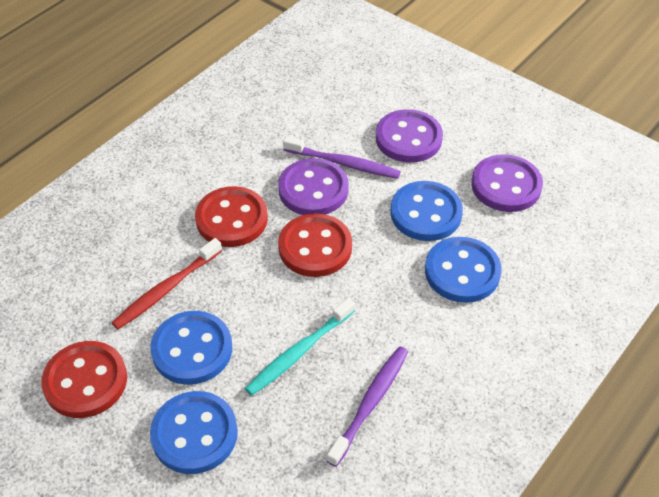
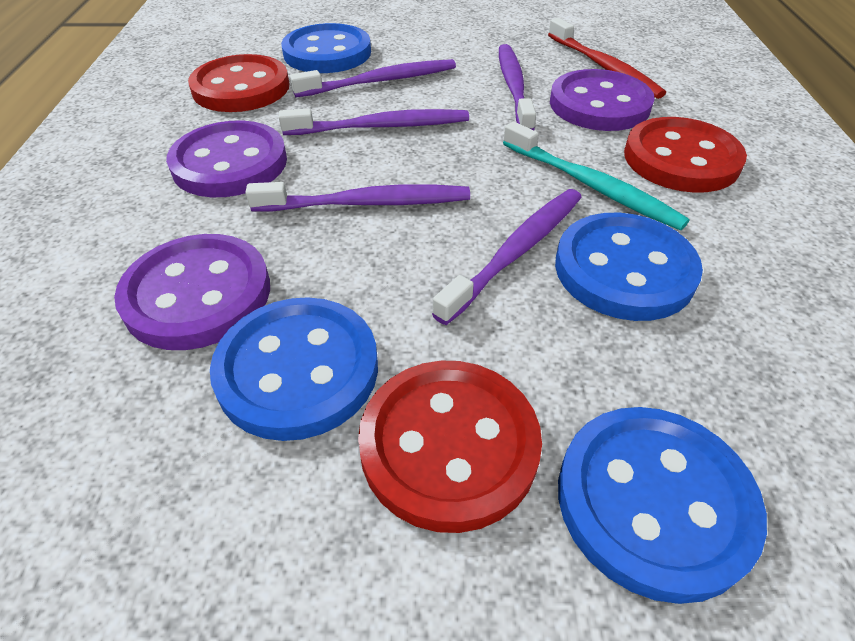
purple toothbrush: 2 -> 5

